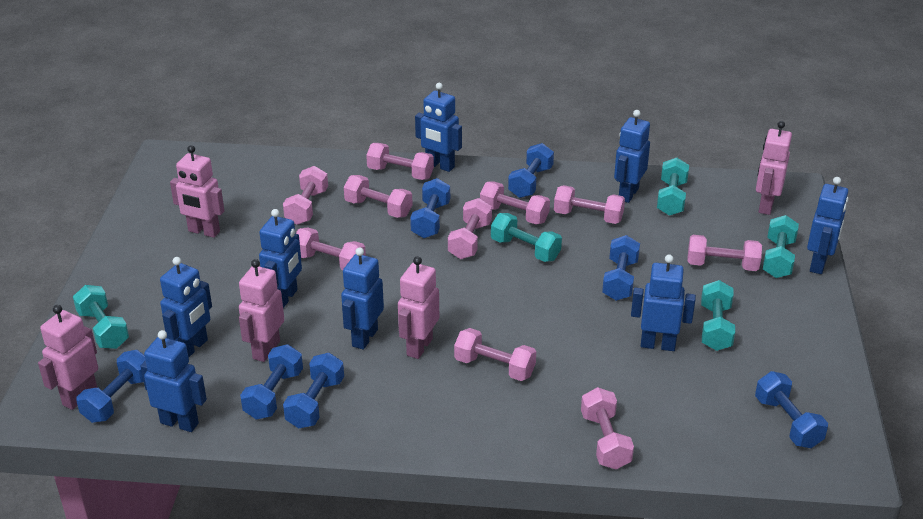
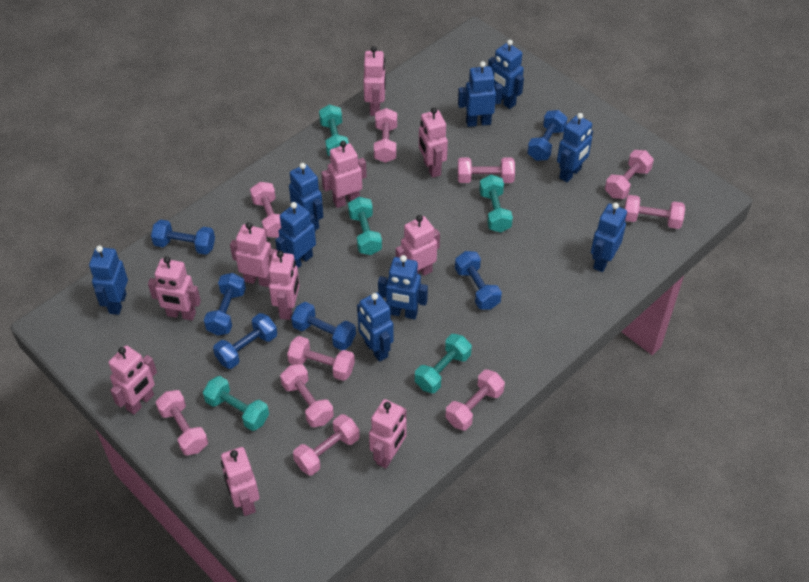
blue dumbbell: 7 -> 6
blue robot: 8 -> 9
pink robot: 5 -> 10

